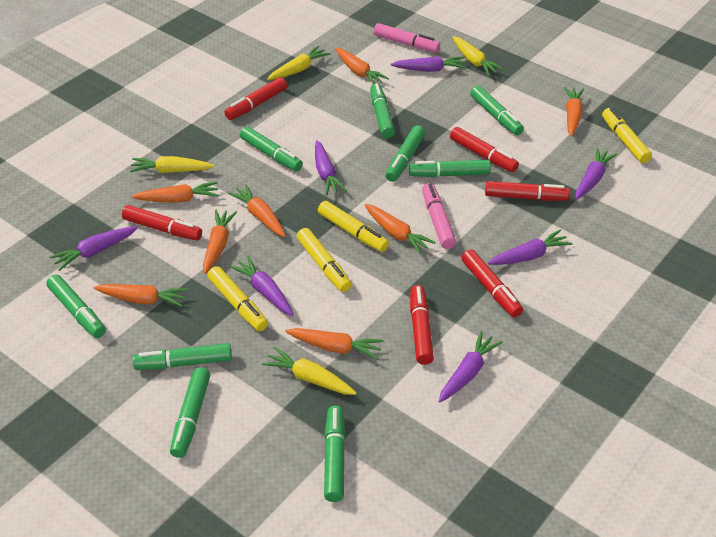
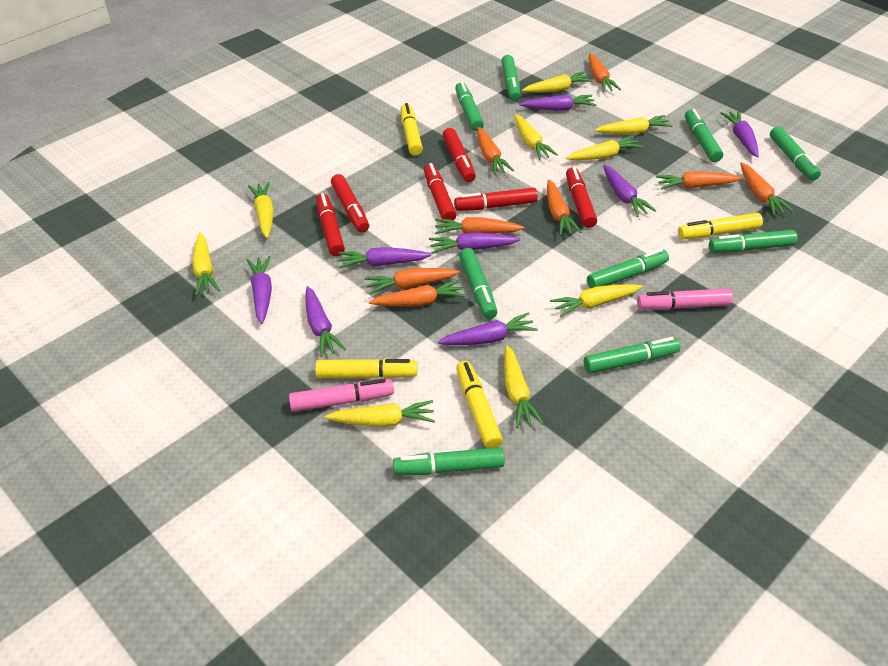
purple carrot: 7 -> 8
yellow carrot: 4 -> 9

